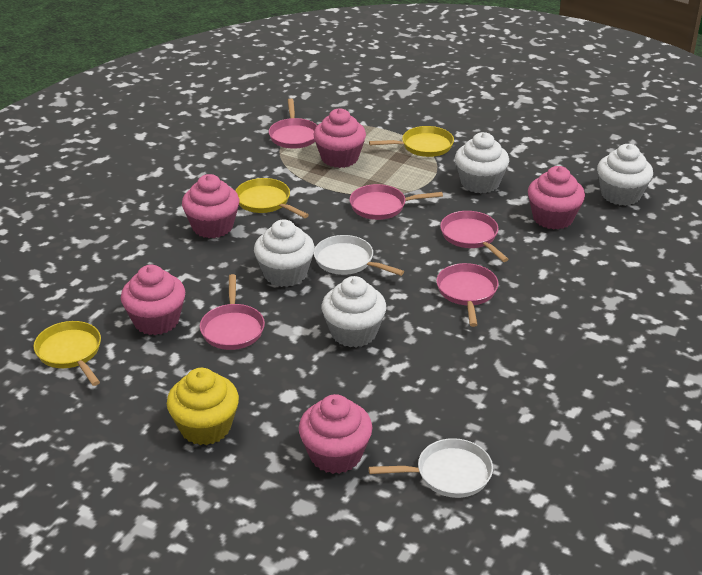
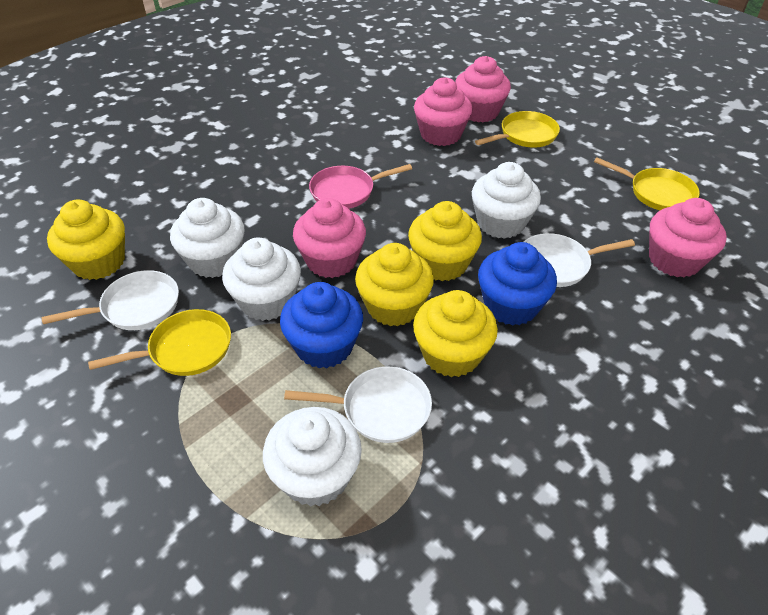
blue cupcake: 0 -> 2
pink cupcake: 5 -> 4
pink pan: 5 -> 1
white pan: 2 -> 3
yellow cupcake: 1 -> 4

